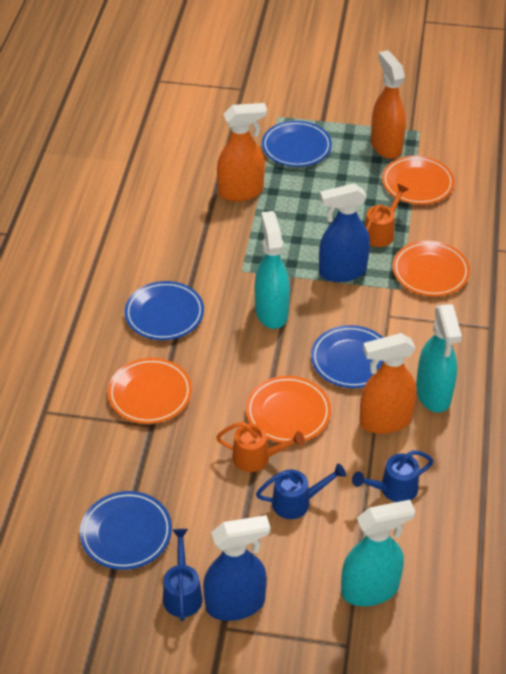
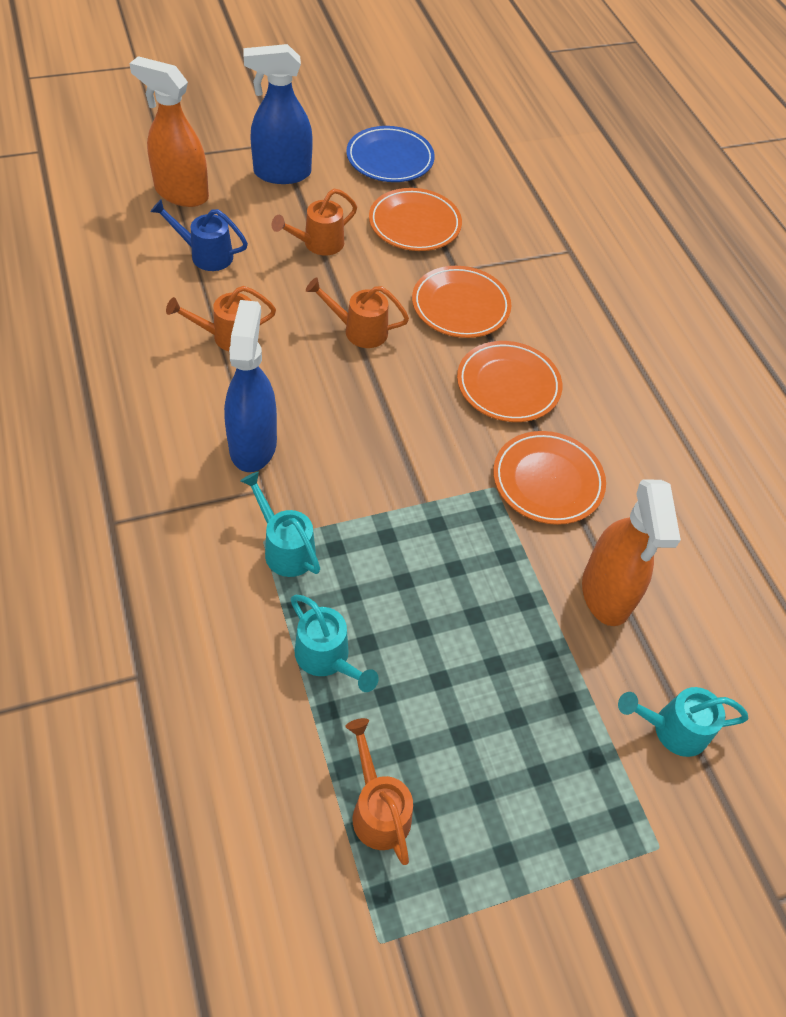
blue plate: 4 -> 1
blue watering can: 3 -> 1
orange spray bottle: 3 -> 2
orange watering can: 2 -> 4
turquoise spray bottle: 3 -> 0
turquoise watering can: 0 -> 3

